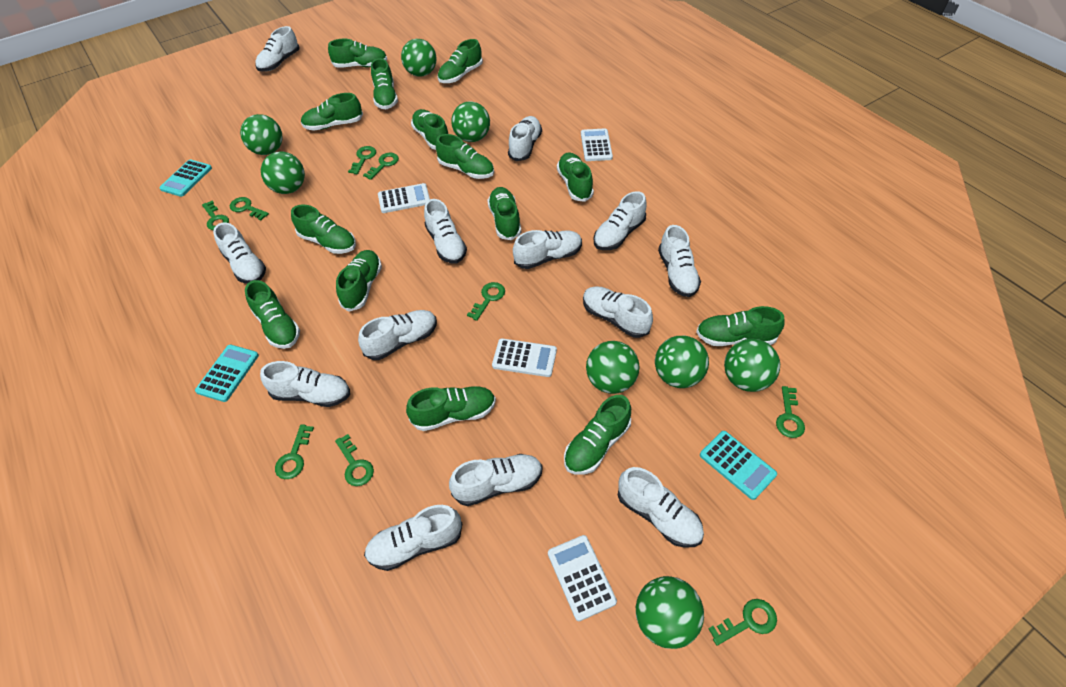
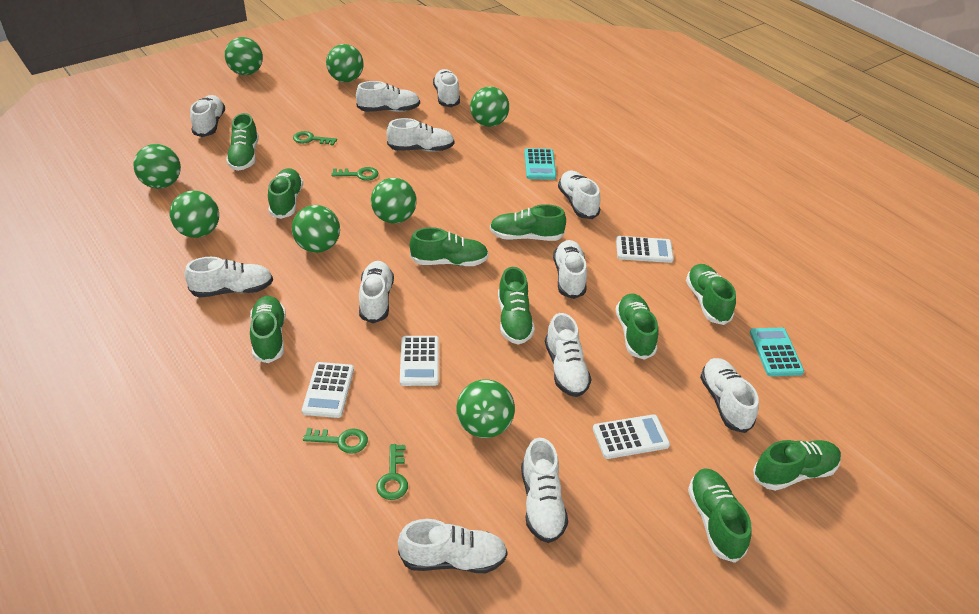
green key: 9 -> 4
green shoe: 14 -> 10
turquoise calculator: 3 -> 2
white shoe: 13 -> 12

